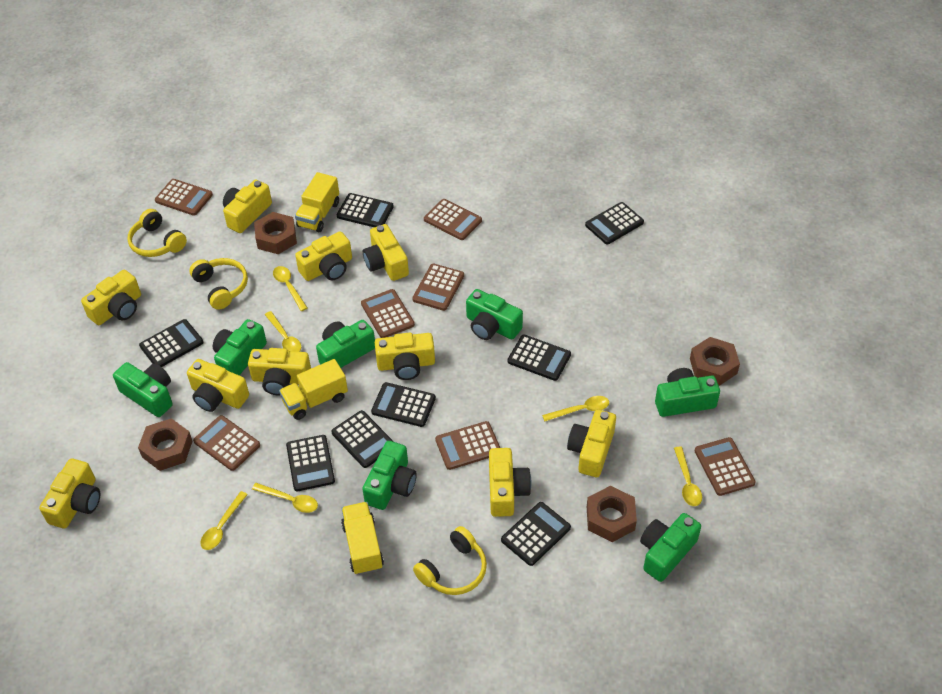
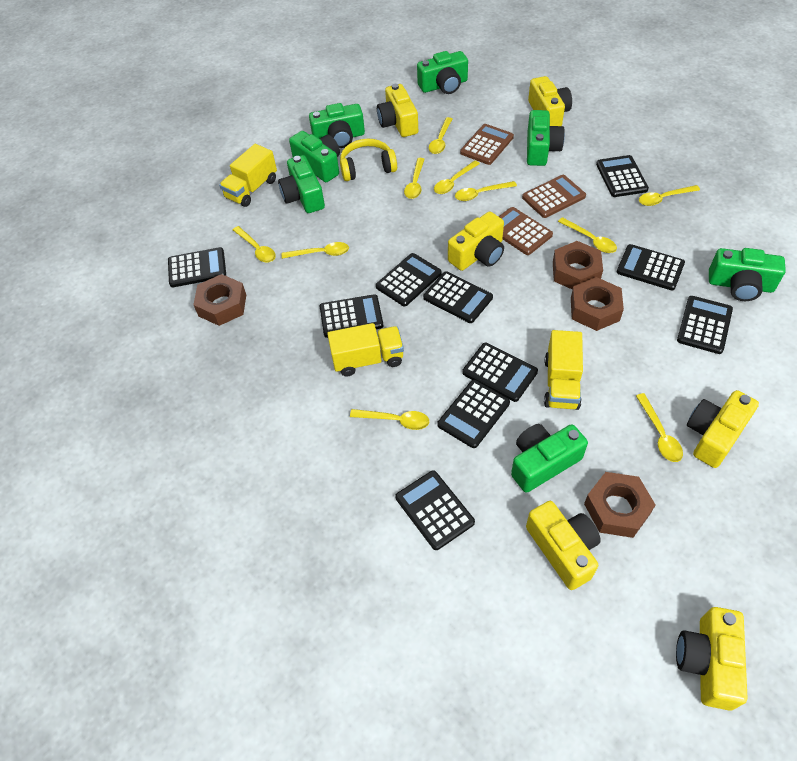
black calculator: 8 -> 10
brown calculator: 7 -> 3
yellow camera: 10 -> 6
yellow headphones: 3 -> 1
yellow spoon: 6 -> 10

